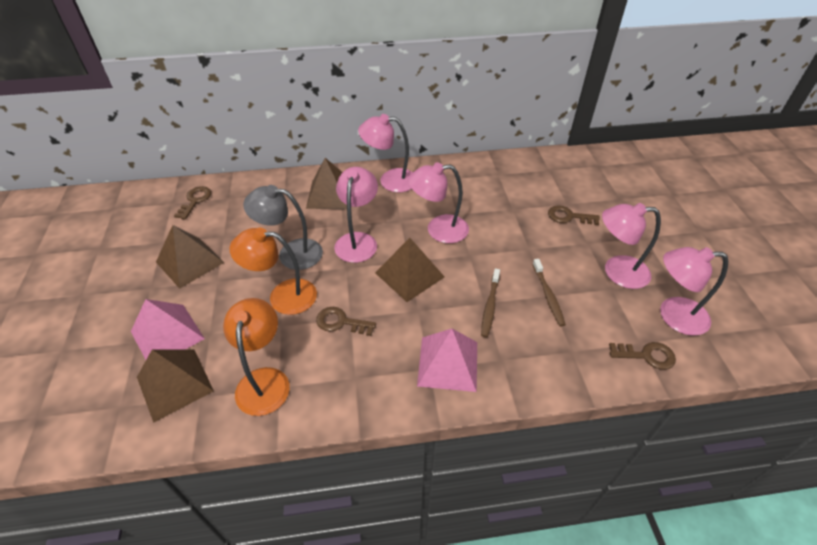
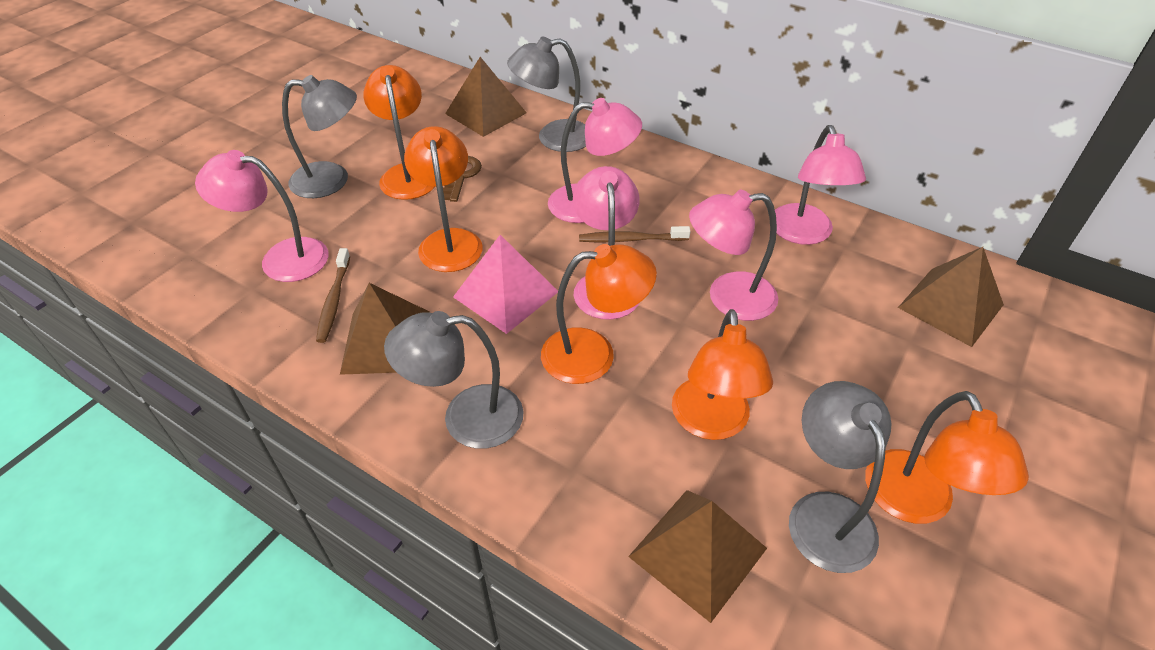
brown key: 4 -> 1
grey lamp: 1 -> 4
orange lamp: 2 -> 5
pink pyramid: 2 -> 1

